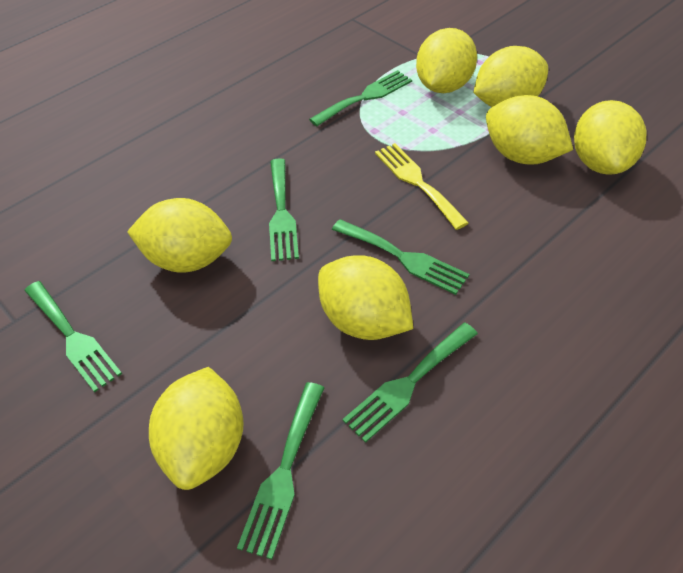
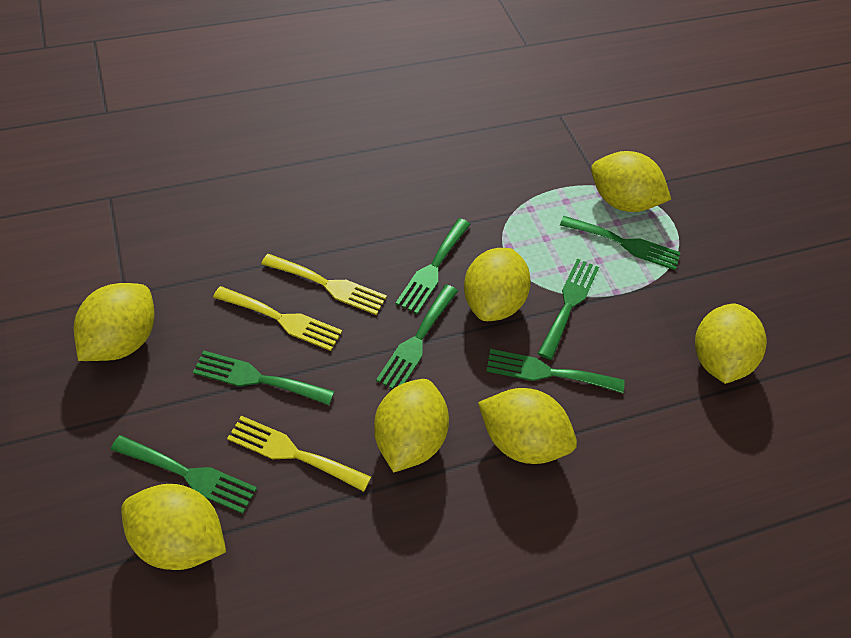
green fork: 6 -> 7
yellow fork: 1 -> 3

